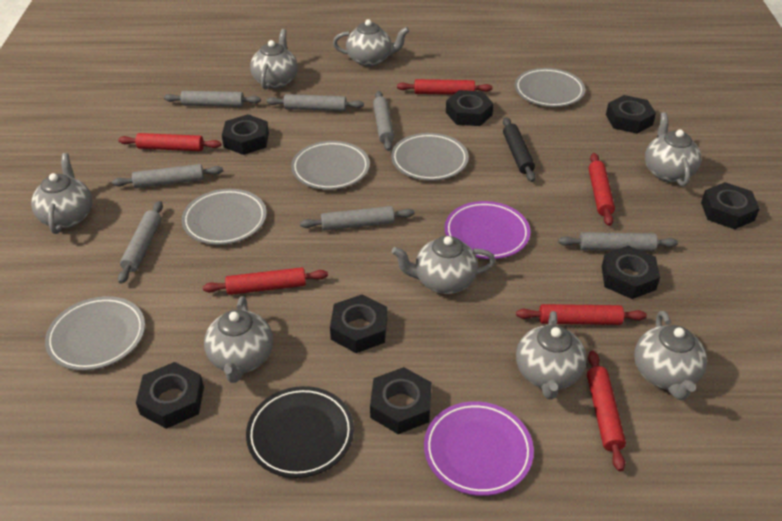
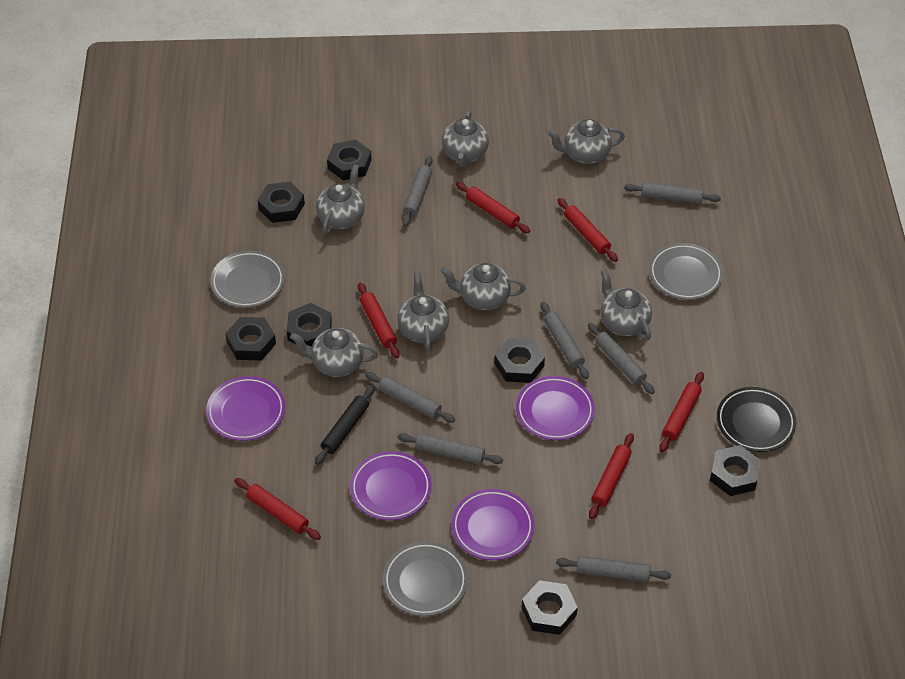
black nut: 8 -> 7
grey plate: 5 -> 3
grey teapot: 8 -> 7
purple plate: 2 -> 4

